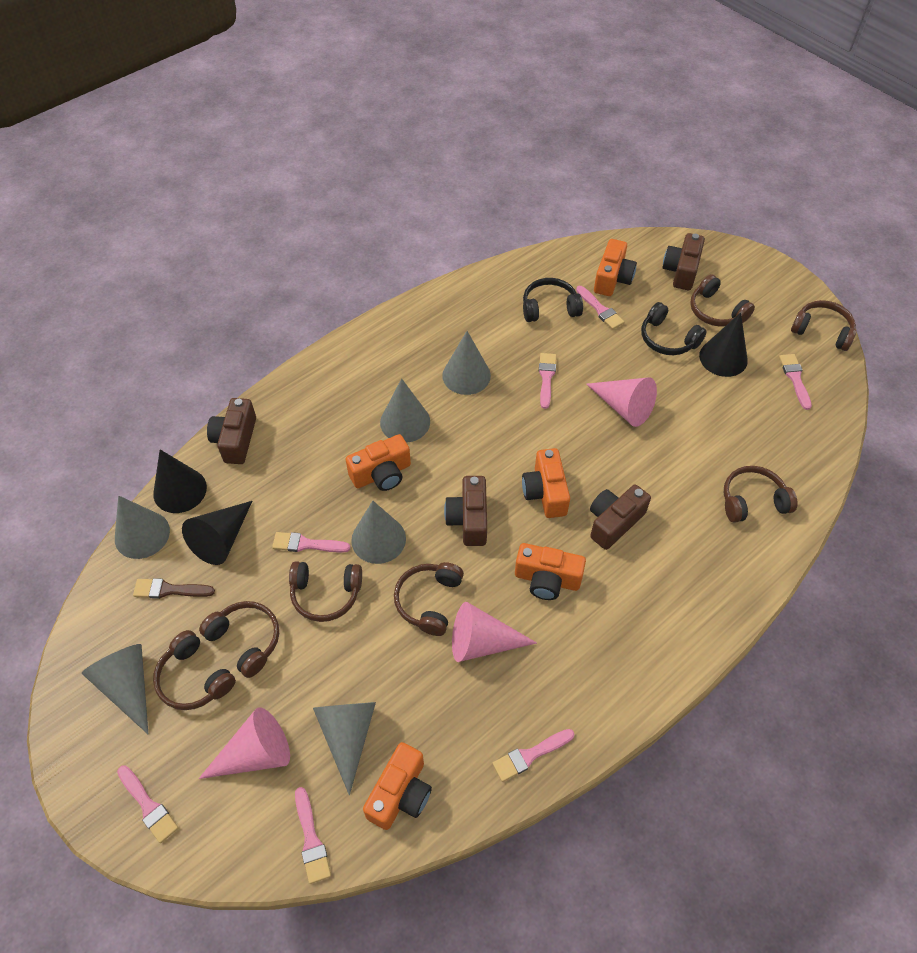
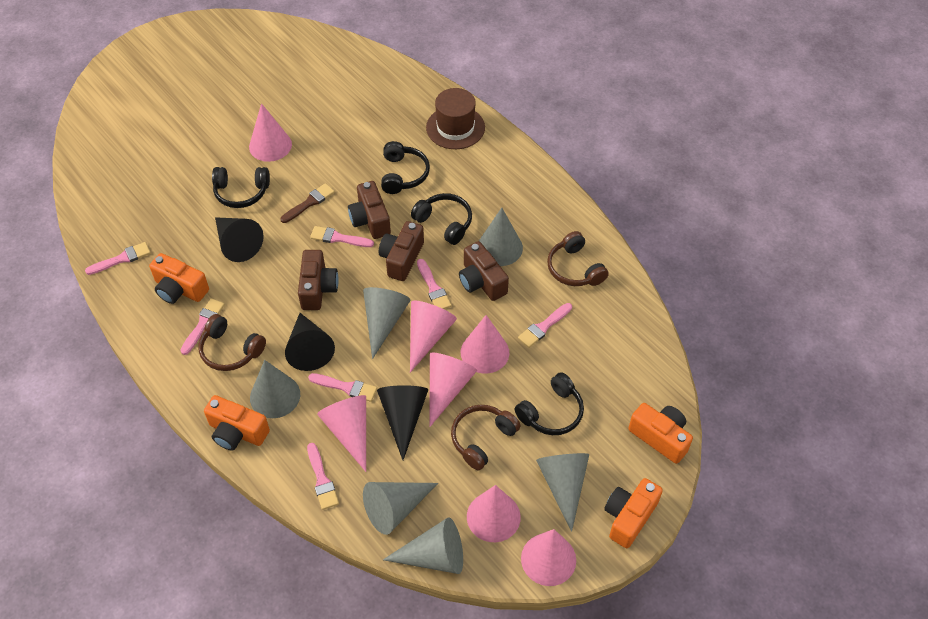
black headphones: 2 -> 4
brown hat: 0 -> 1
brown headphones: 7 -> 3
orange camera: 5 -> 4
pink cone: 3 -> 7

